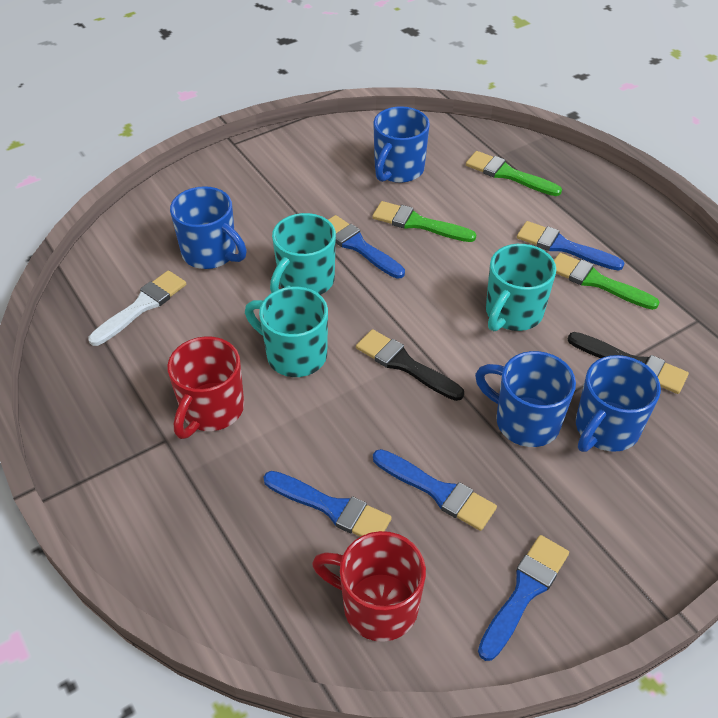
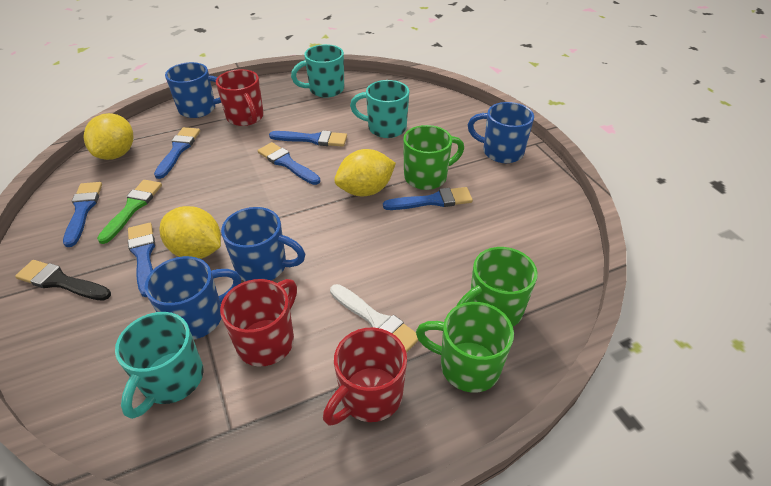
black brush: 2 -> 1
blue brush: 5 -> 6
green brush: 3 -> 1
green mug: 0 -> 3
red mug: 2 -> 3
yellow lemon: 0 -> 3

